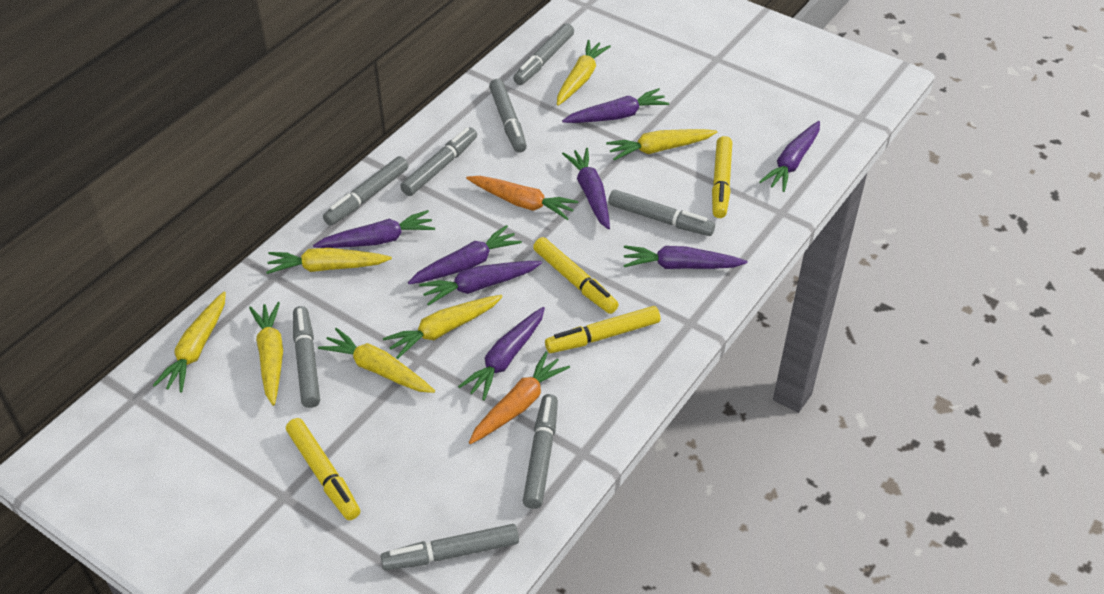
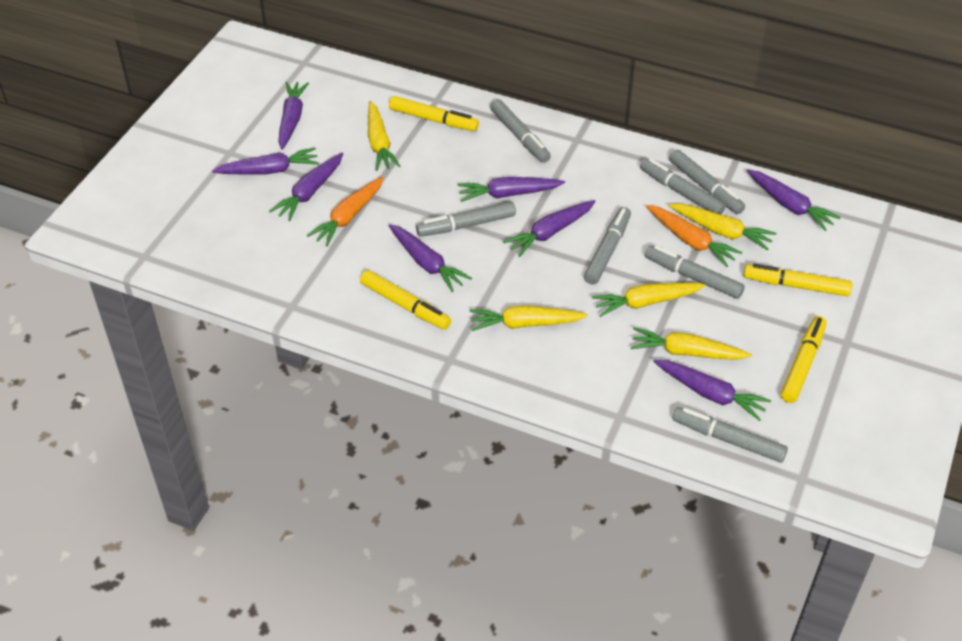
grey marker: 8 -> 7
yellow carrot: 7 -> 5

